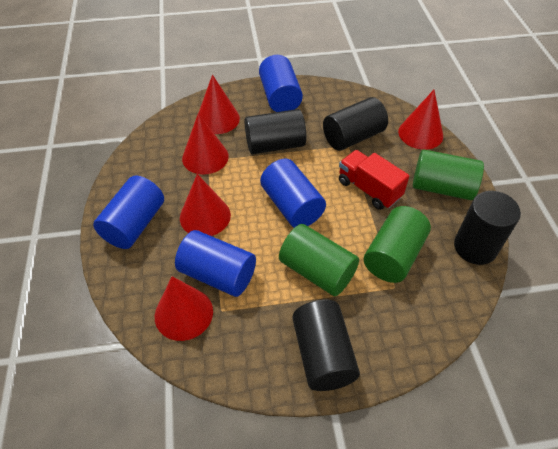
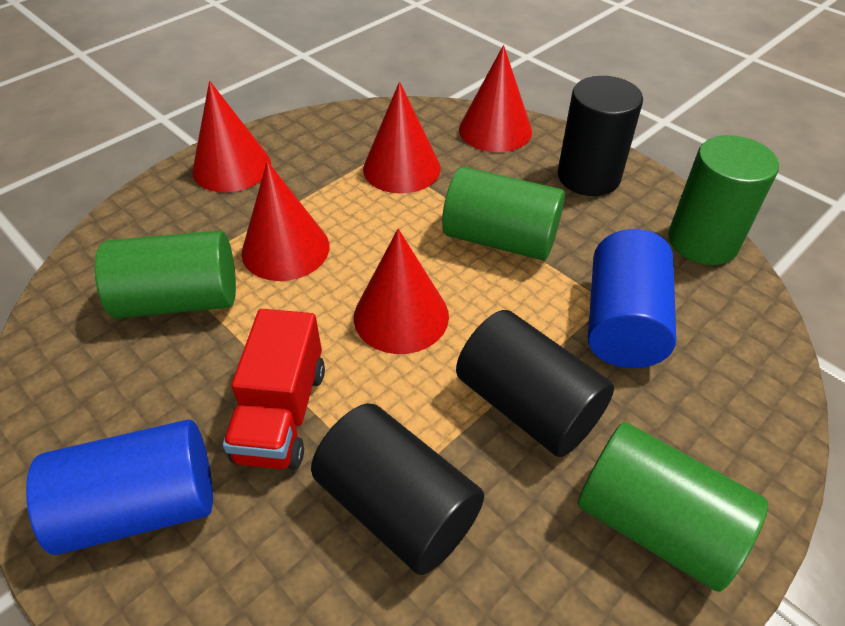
black cylinder: 4 -> 3
blue cylinder: 4 -> 2
green cylinder: 3 -> 4

